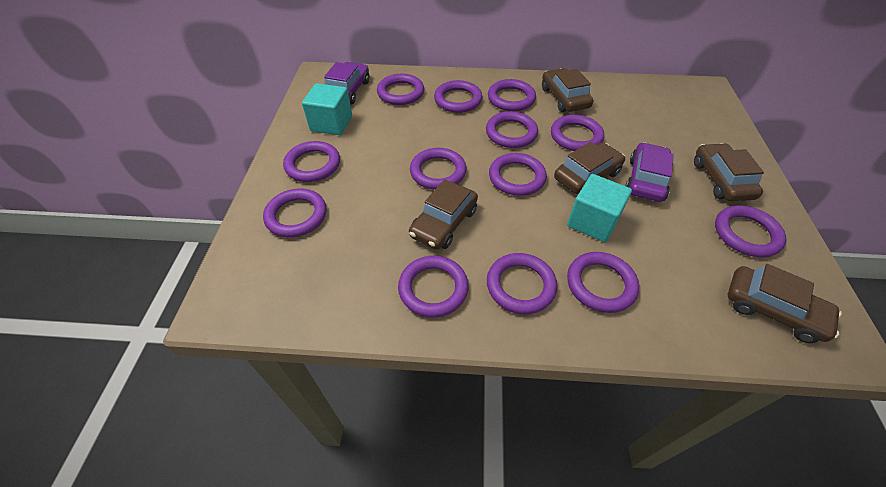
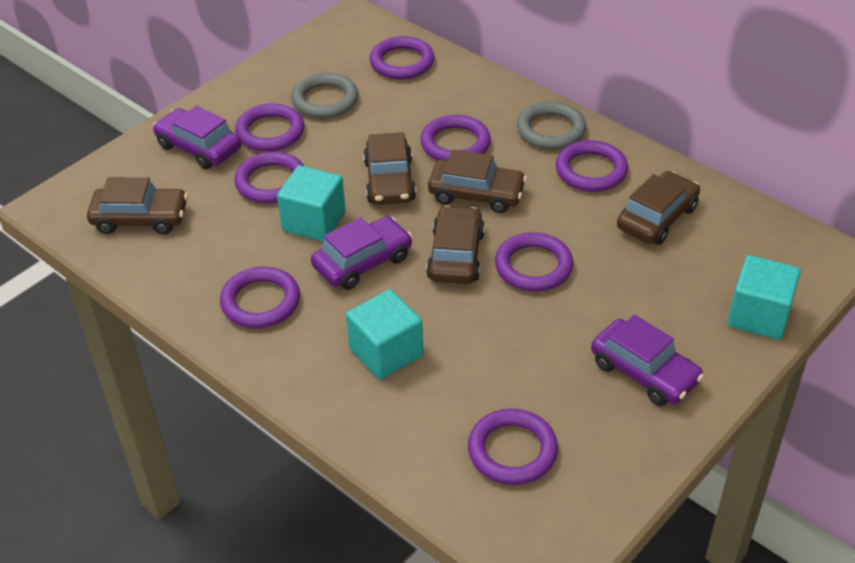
grey ring: 0 -> 2
purple car: 2 -> 3
purple ring: 13 -> 8
turquoise cube: 2 -> 3

